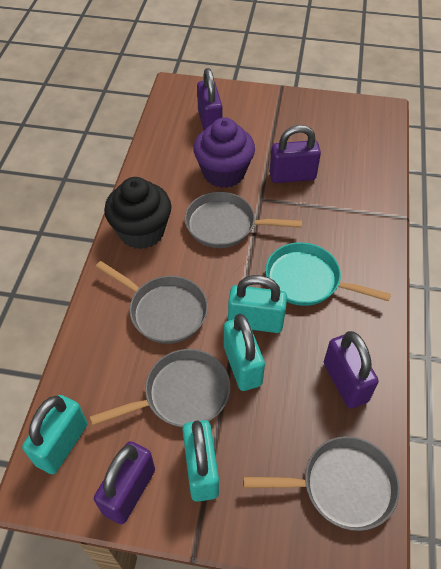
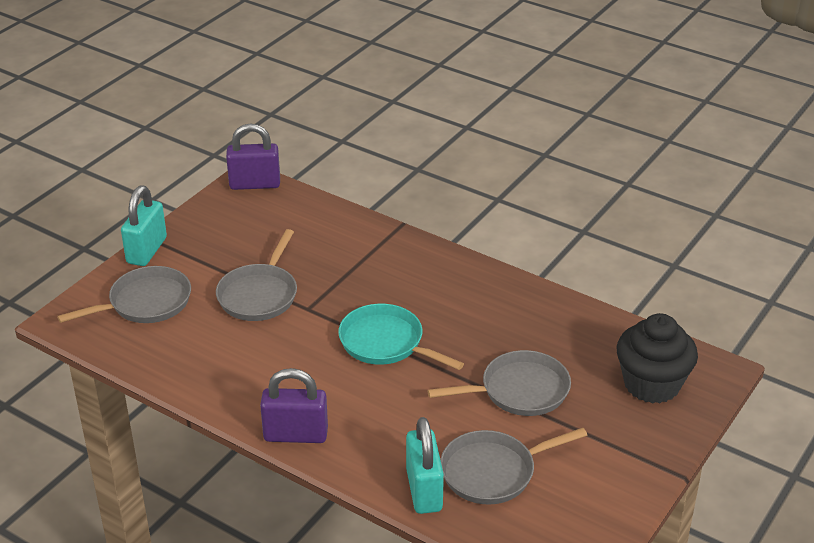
purple cupcake: 1 -> 0
purple padlock: 4 -> 2
turquoise padlock: 4 -> 2

